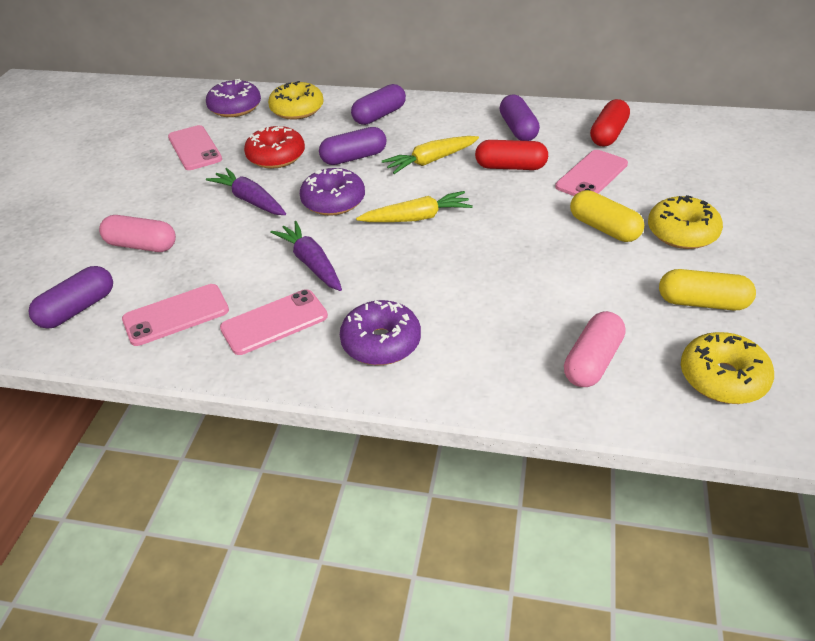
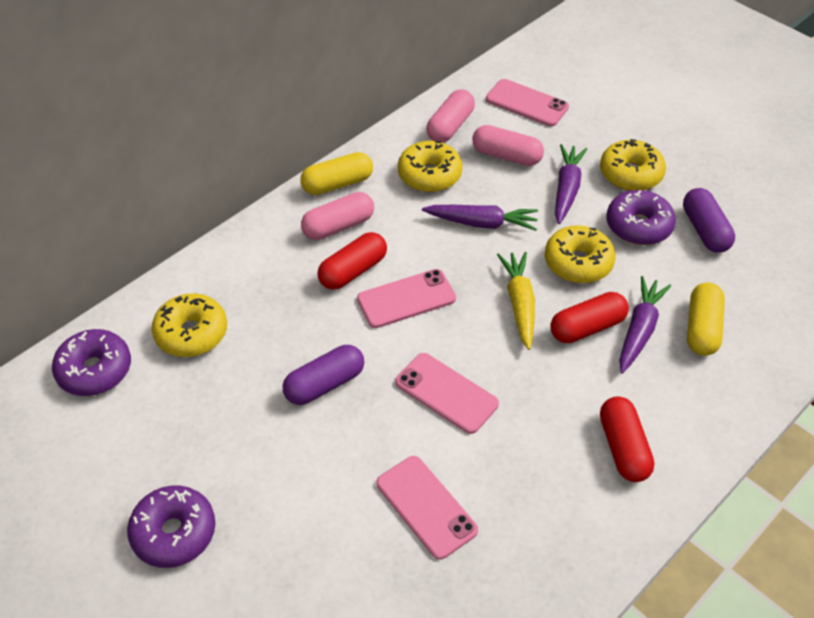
pink capsule: 2 -> 3
purple capsule: 4 -> 2
purple carrot: 2 -> 3
red capsule: 2 -> 3
red donut: 1 -> 0
yellow carrot: 2 -> 1
yellow donut: 3 -> 4

